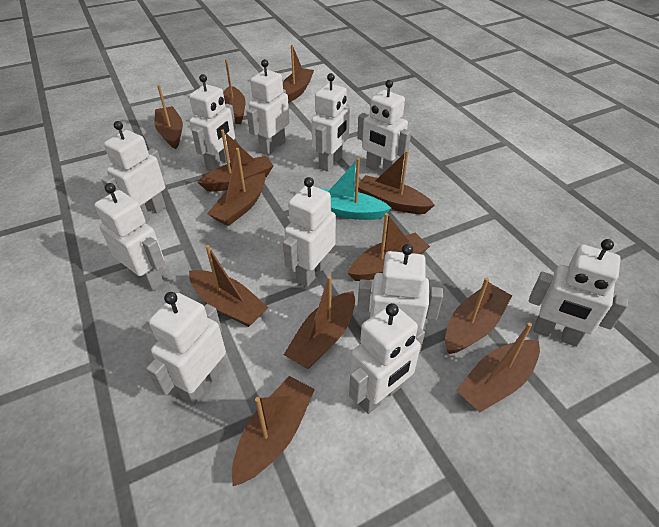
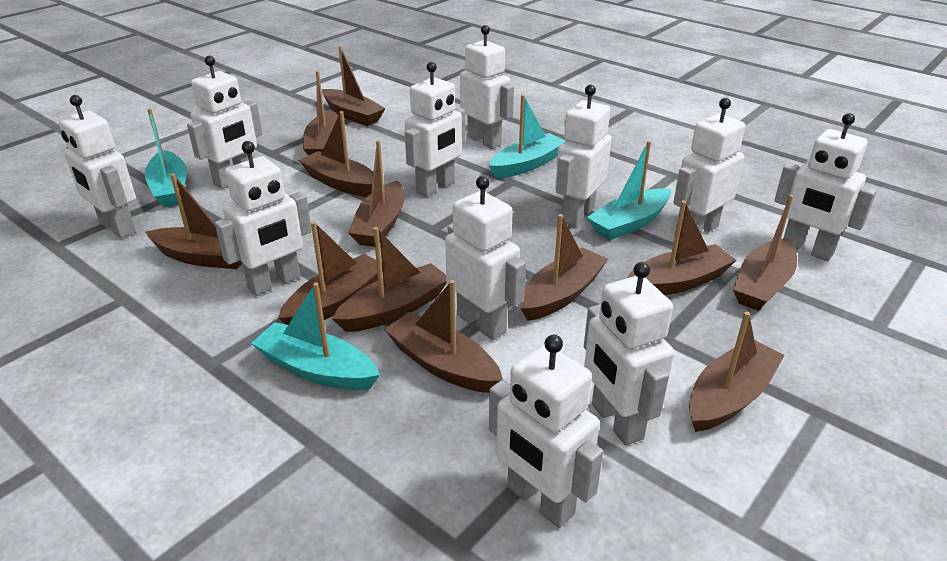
turquoise boat: 1 -> 4

